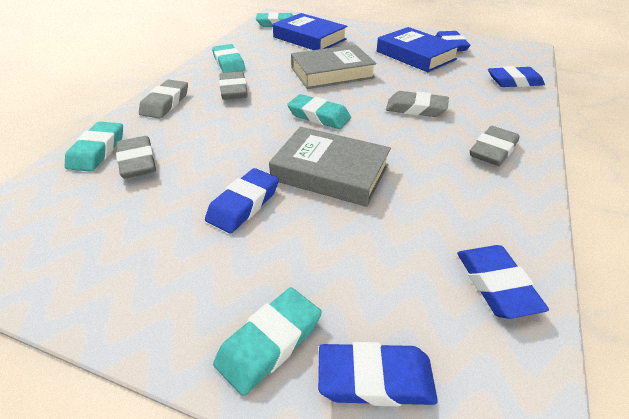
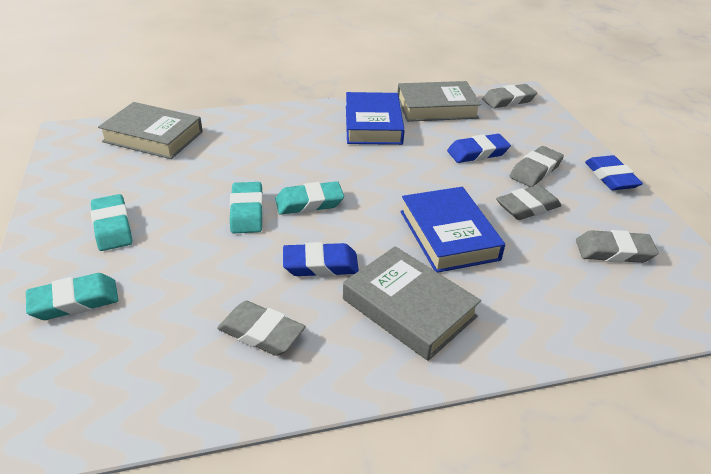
blue eraser: 5 -> 3
grey book: 2 -> 3
turquoise eraser: 5 -> 4

